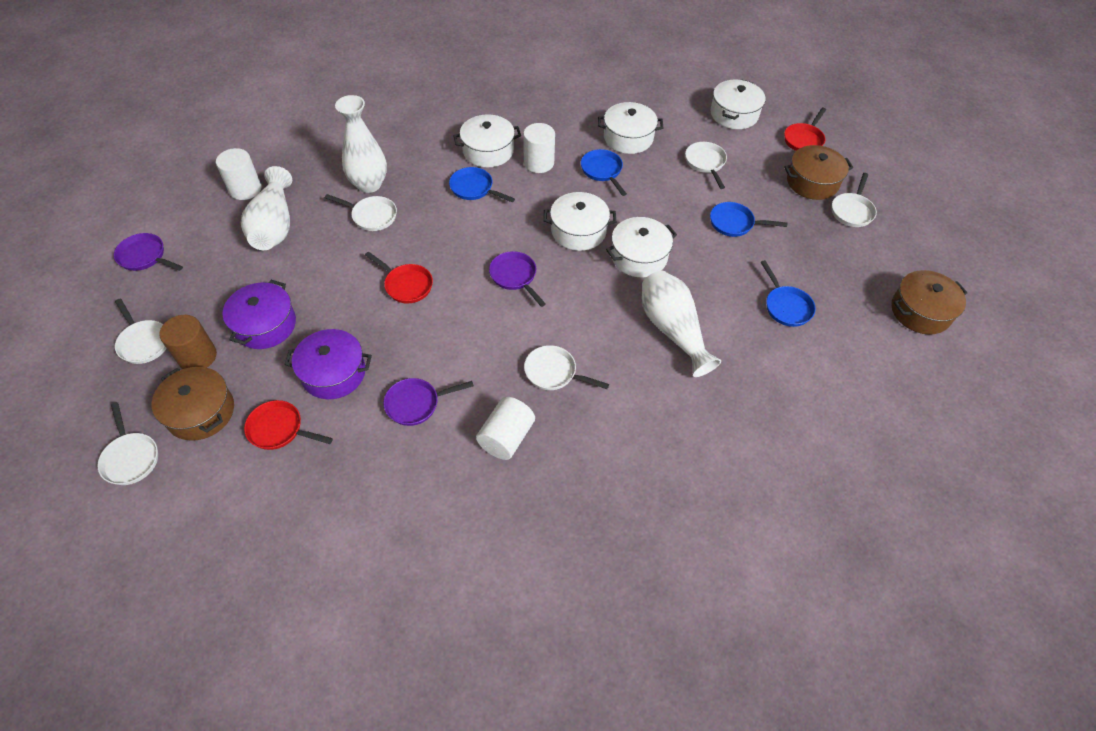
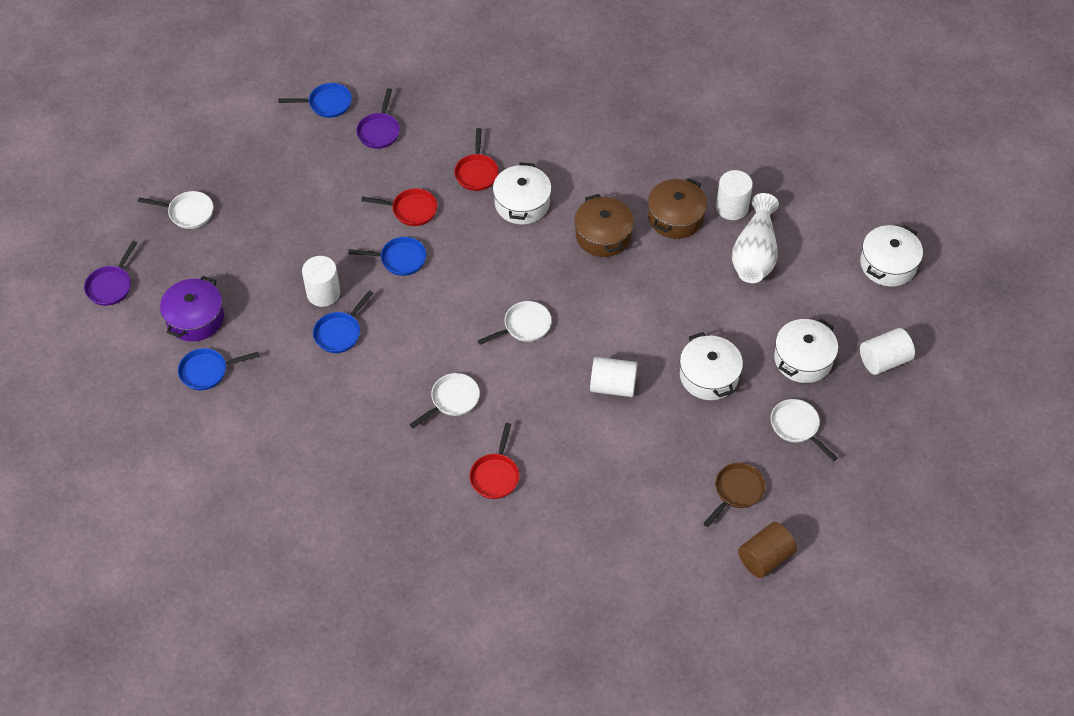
brown pan: 0 -> 1
brown pot: 3 -> 2
purple pan: 3 -> 2
purple pot: 2 -> 1
white cylinder: 3 -> 4
white pan: 6 -> 4
white pot: 5 -> 4
white vase: 3 -> 1

